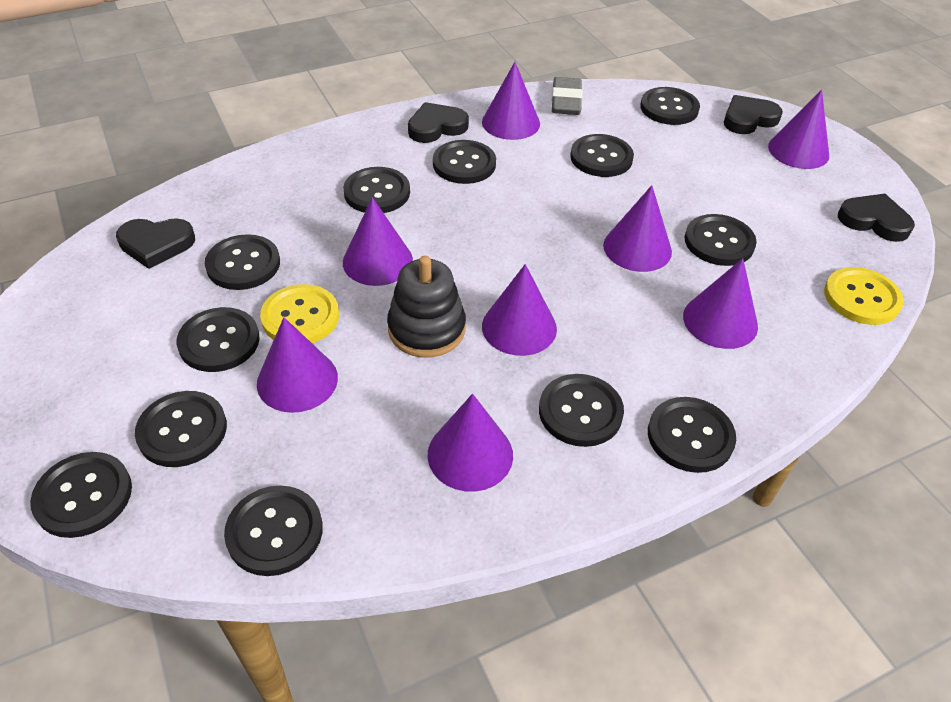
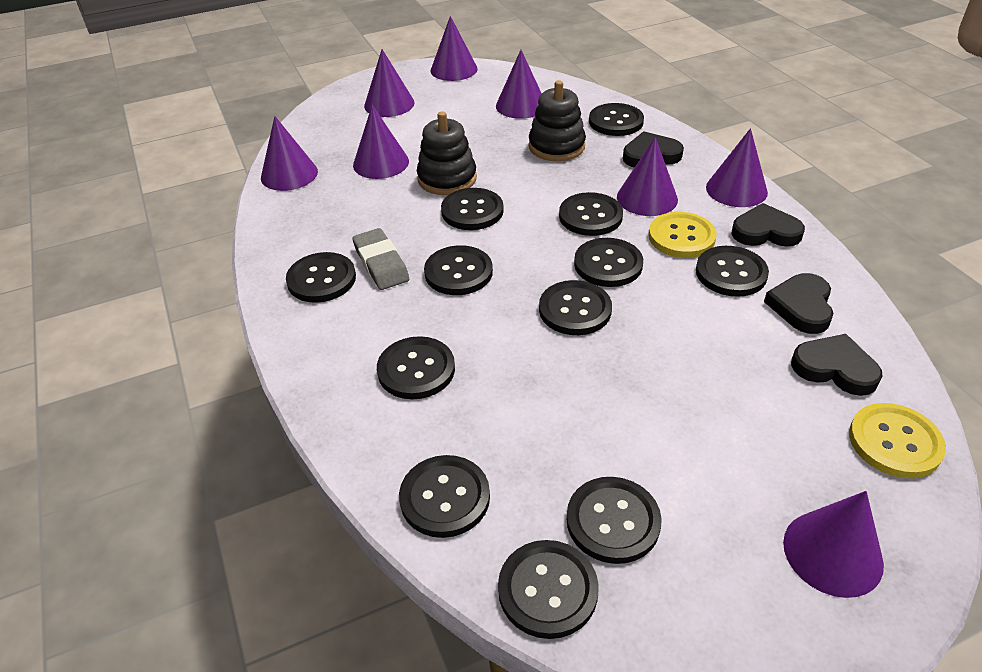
black stacking toy: 1 -> 2

